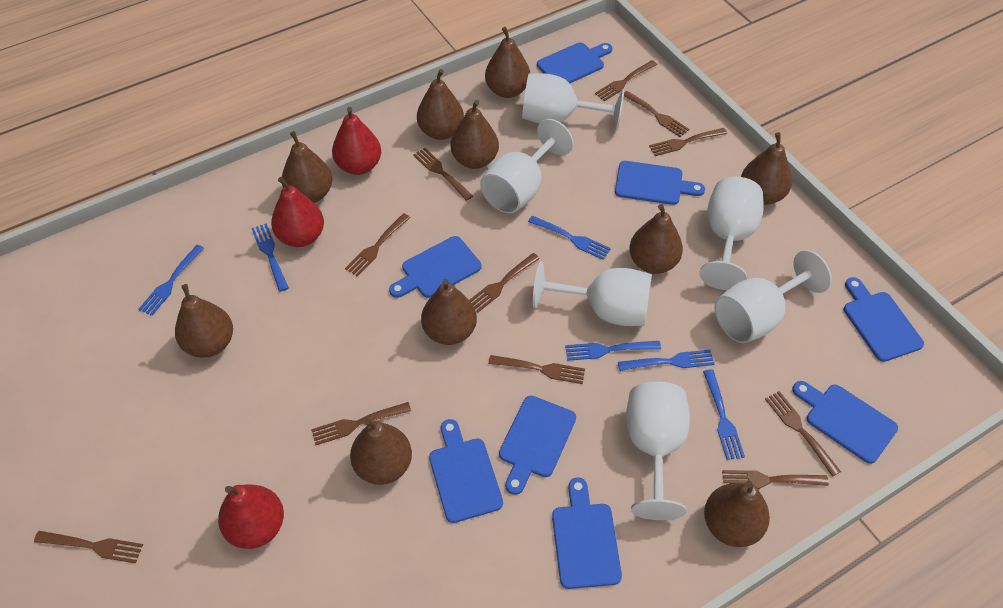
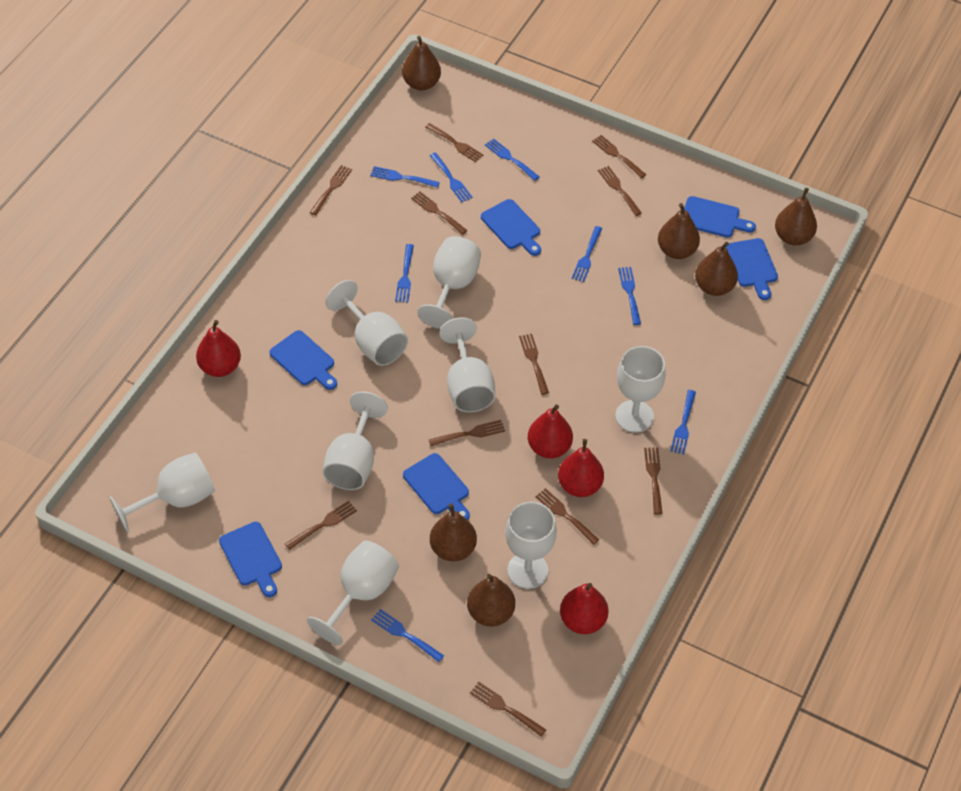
blue cutting board: 8 -> 6
blue fork: 6 -> 8
brown pear: 10 -> 6
red pear: 3 -> 4
white goblet: 6 -> 8

